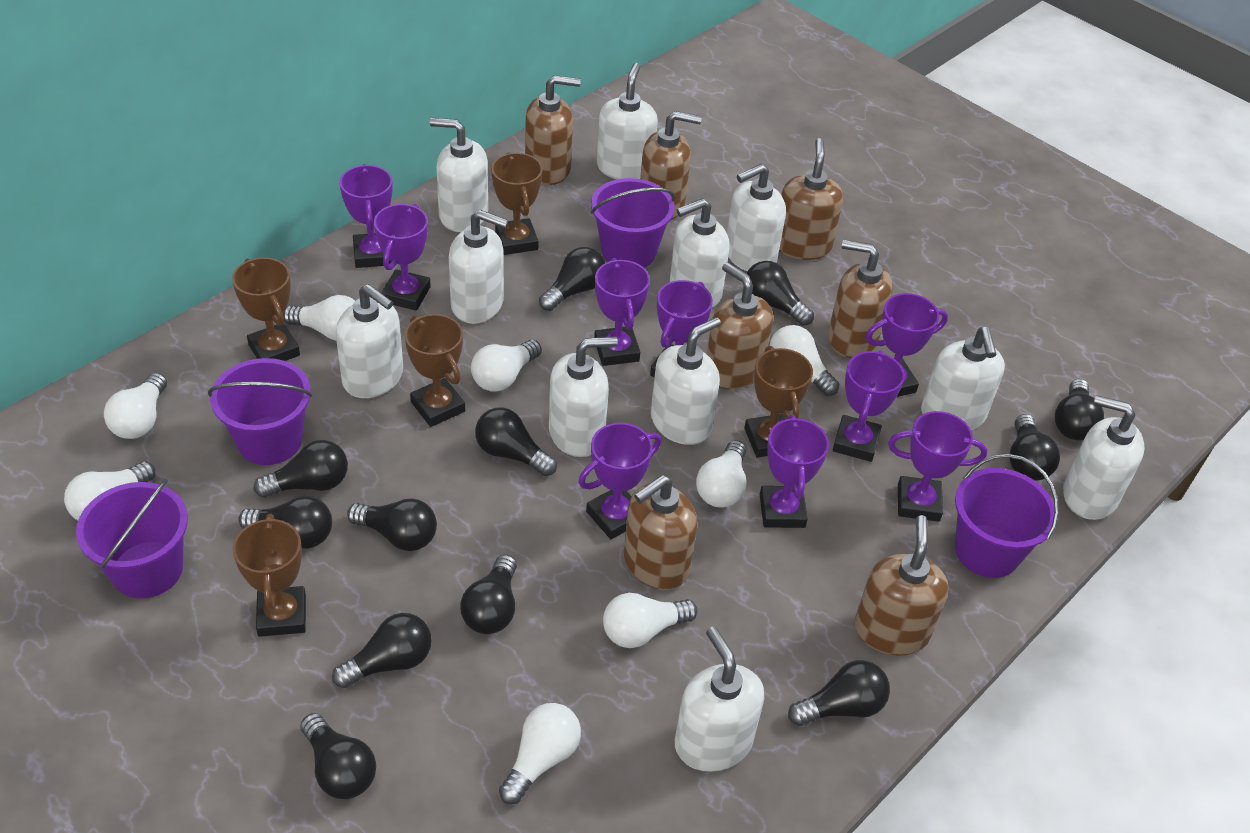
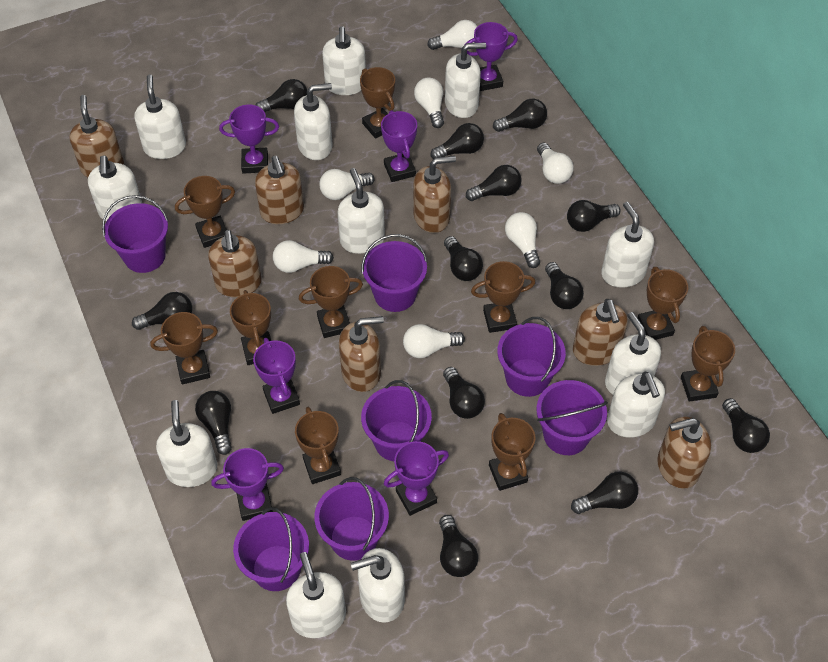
black light bulb: 12 -> 13
brown trophy: 5 -> 10
purple bucket: 4 -> 7
purple trophy: 9 -> 6
white light bulb: 8 -> 7
white soap dispenser: 11 -> 12

